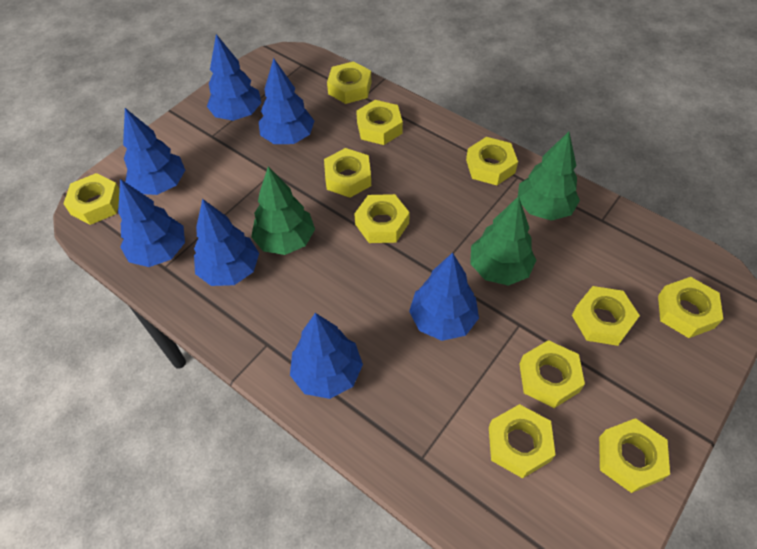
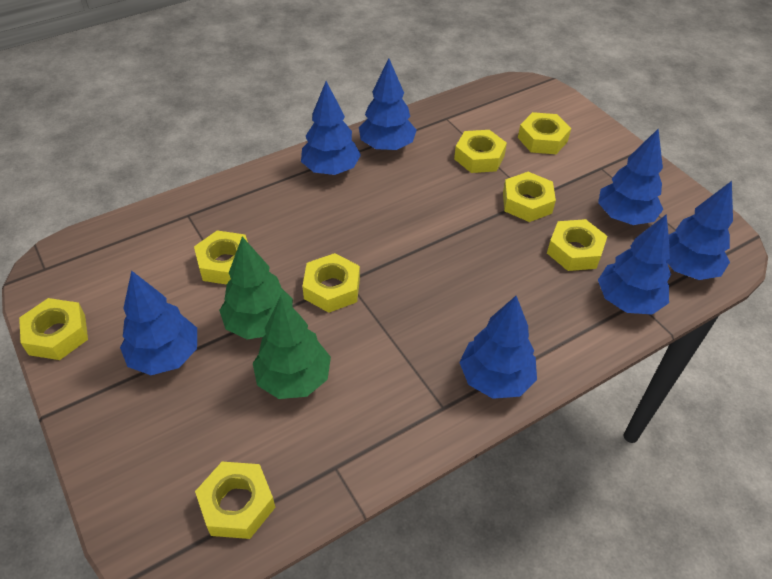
green tree: 3 -> 2
yellow nut: 11 -> 8

